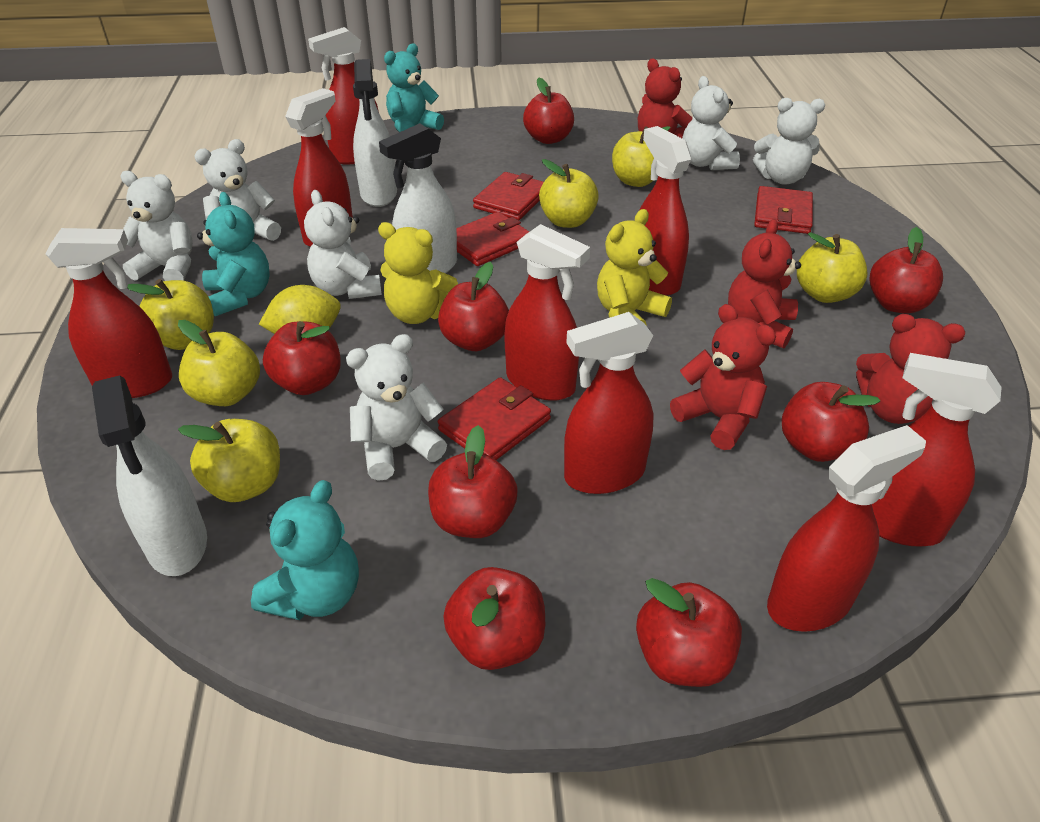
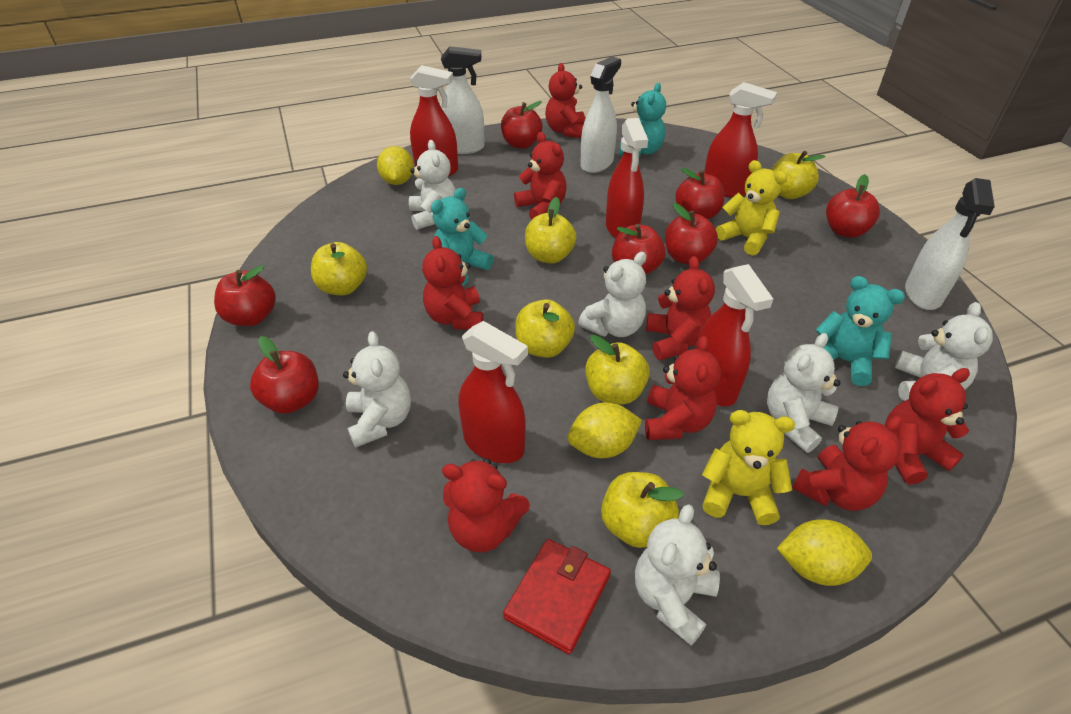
red apple: 8 -> 7
red spray bottle: 8 -> 5
red teddy bear: 4 -> 8
red wallet: 4 -> 1
yellow lemon: 1 -> 3

